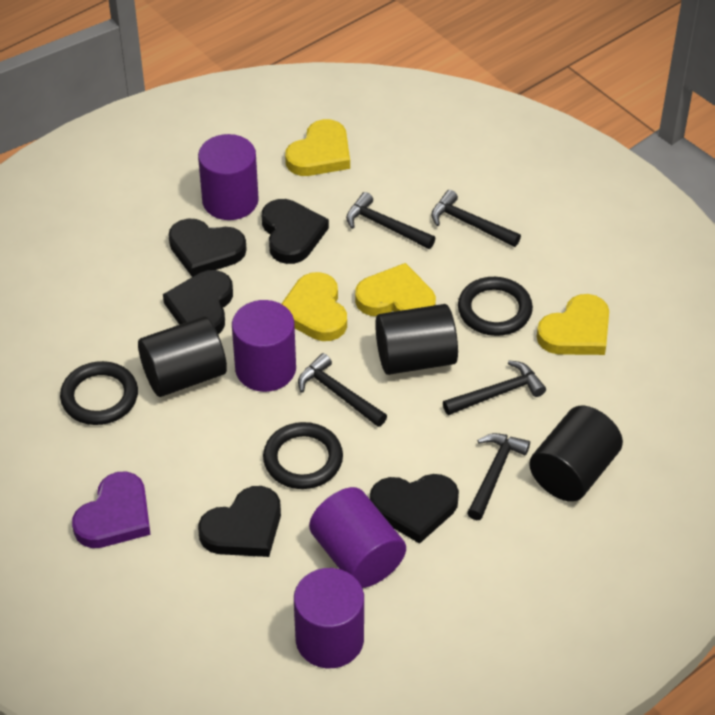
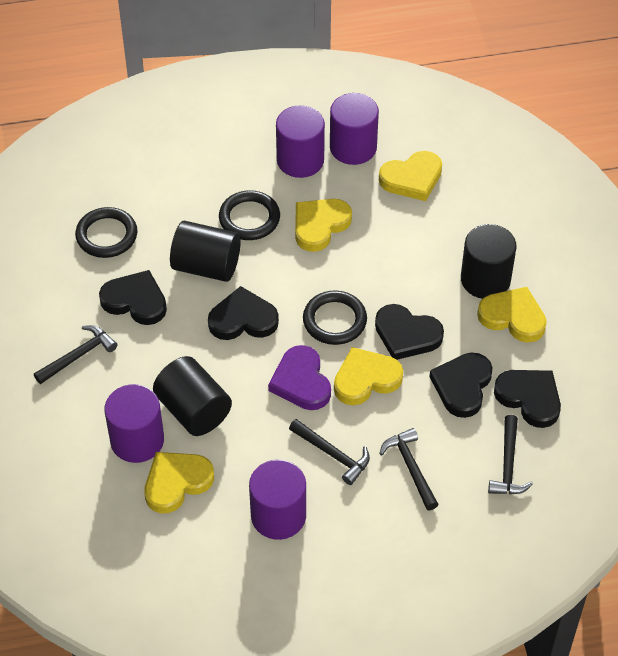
black hammer: 5 -> 4
yellow heart: 4 -> 5

